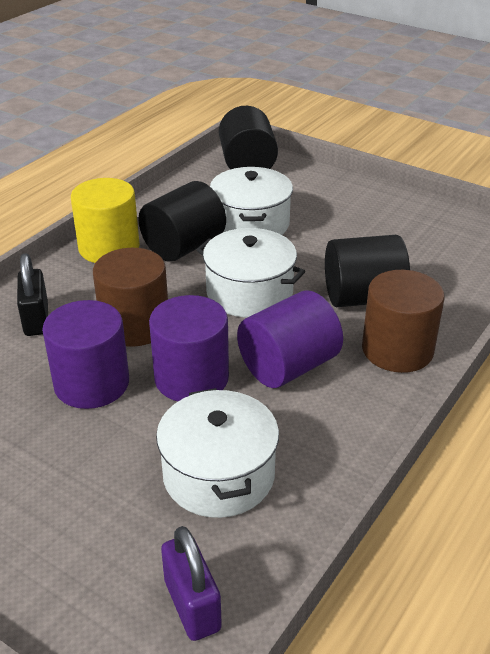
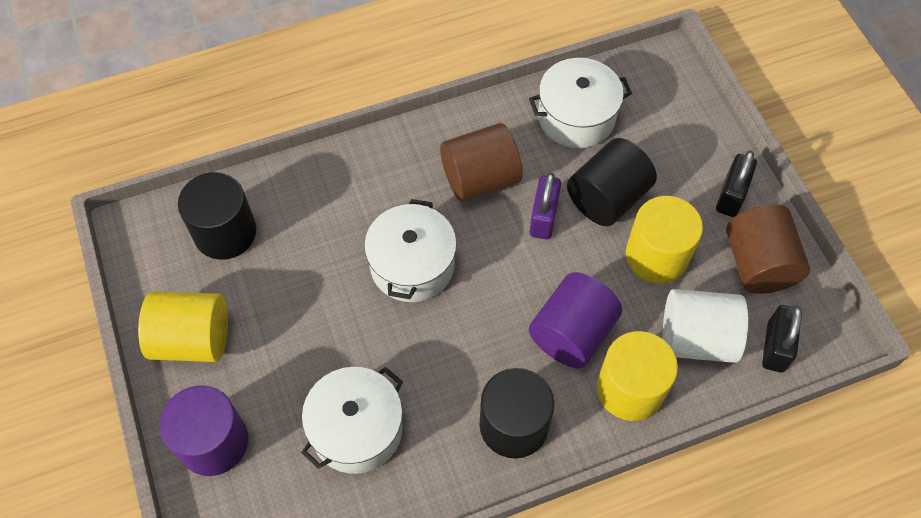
black padlock: 1 -> 2
purple cylinder: 3 -> 2
white cylinder: 0 -> 1
yellow cylinder: 1 -> 3

